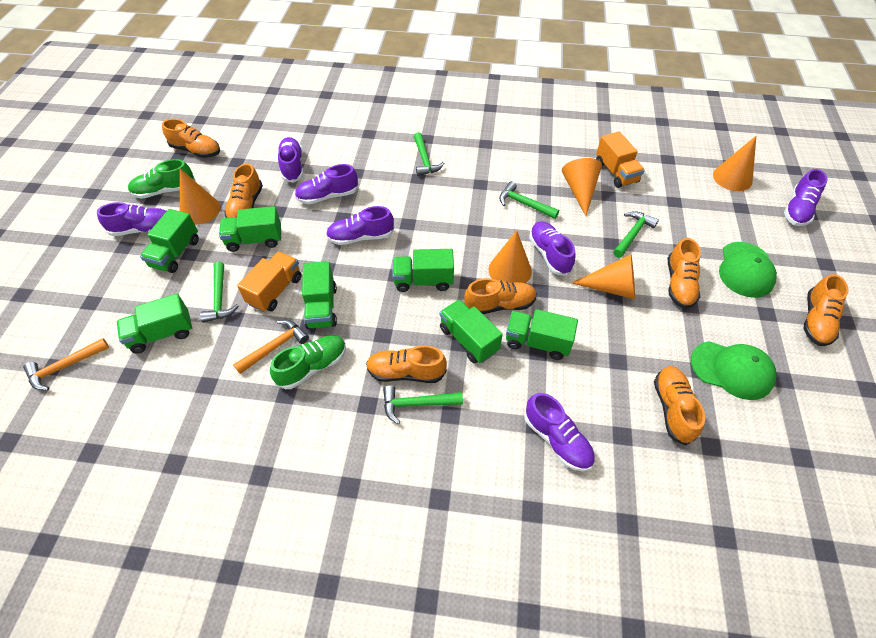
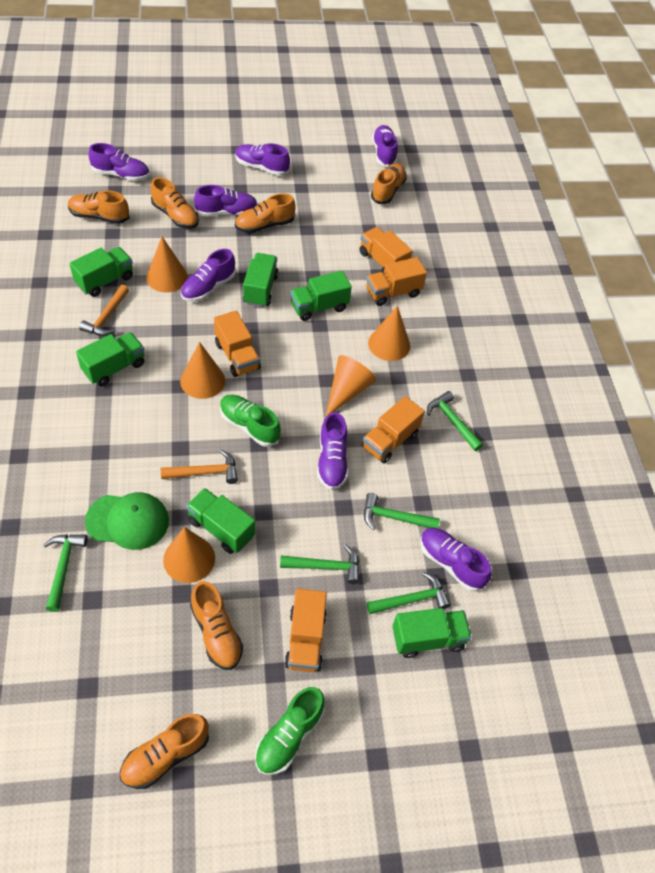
green cap: 2 -> 1
green truck: 7 -> 6
orange shoe: 7 -> 6
orange truck: 2 -> 5

